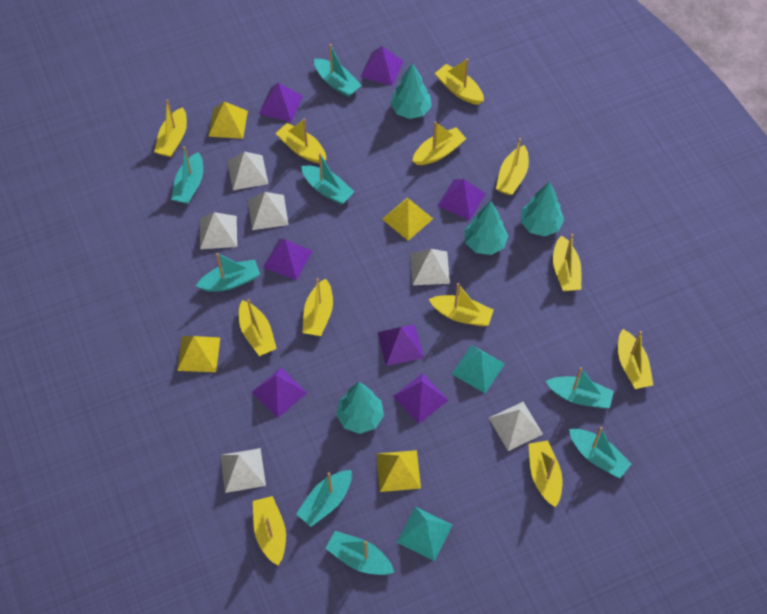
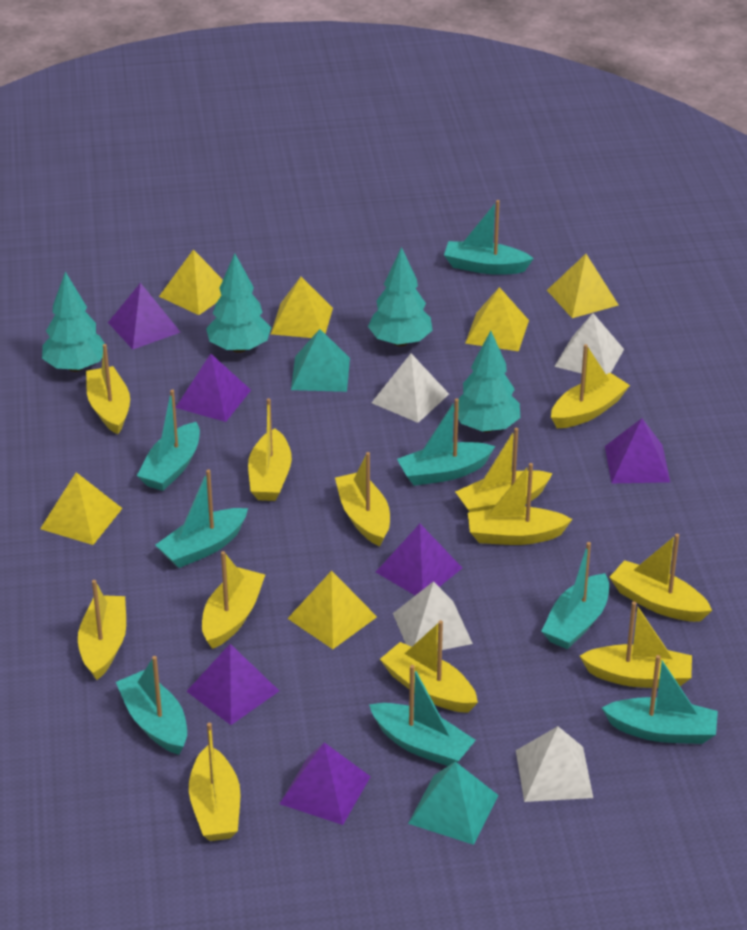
purple pyramid: 7 -> 6
white pyramid: 6 -> 4
yellow pyramid: 4 -> 6

